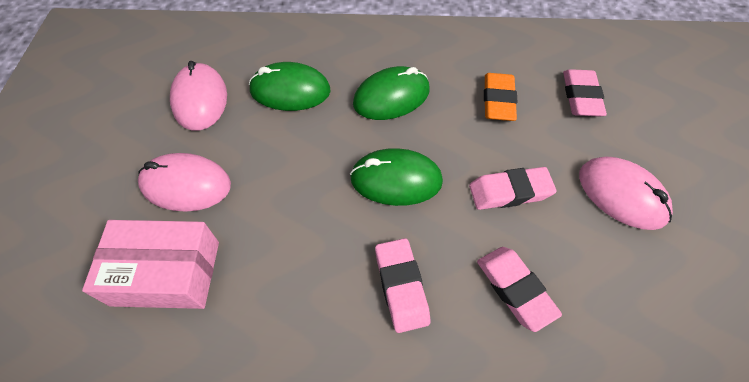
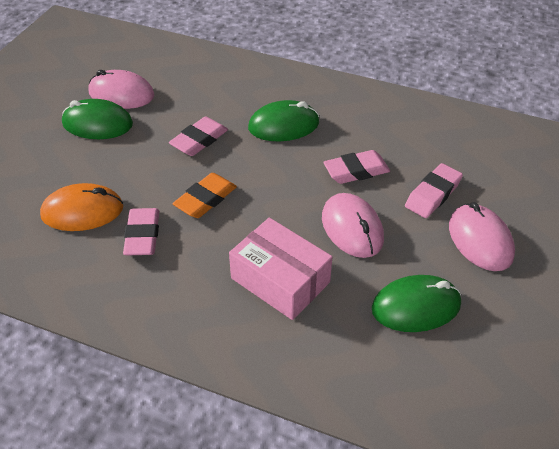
orange mouse: 0 -> 1

